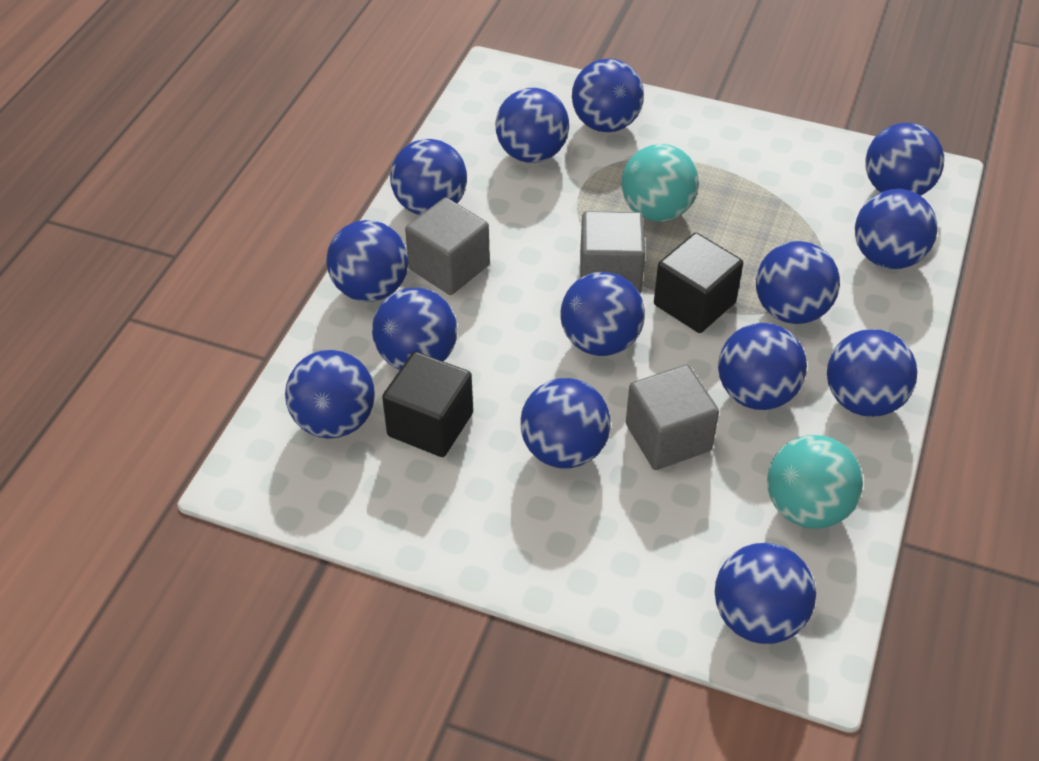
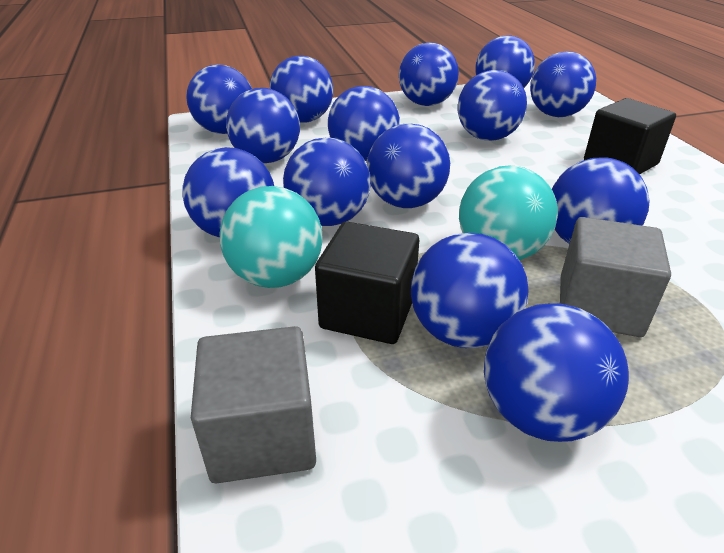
grey cube: 3 -> 2

